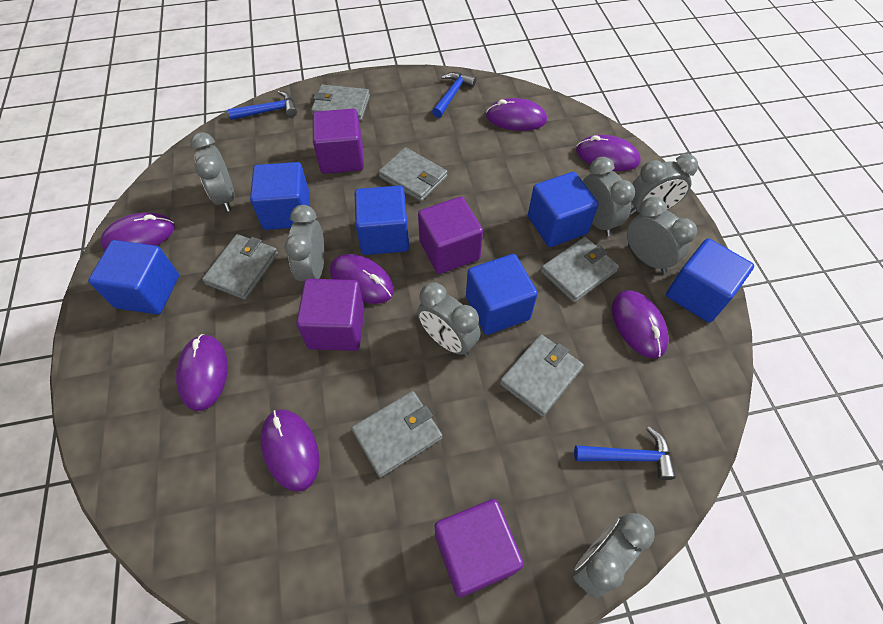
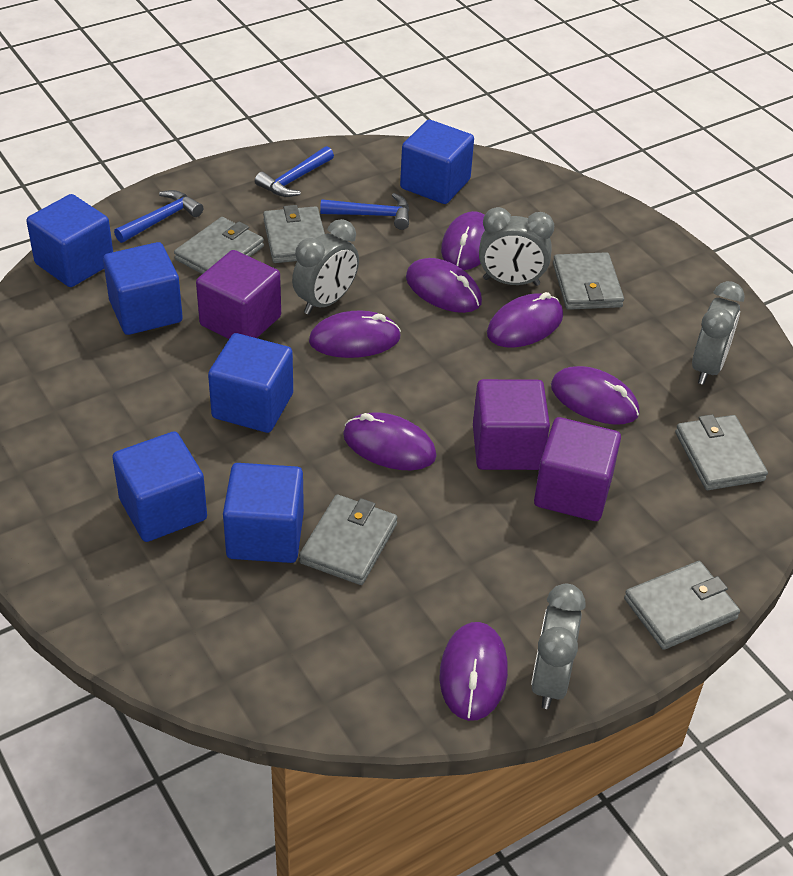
grey clock: 7 -> 4
purple cube: 4 -> 3

